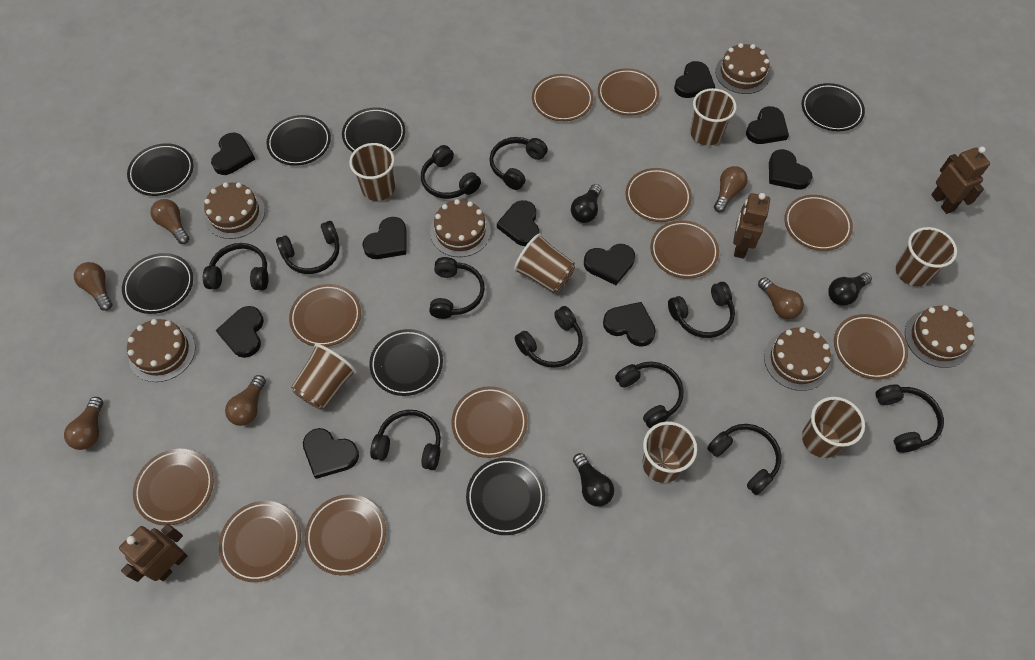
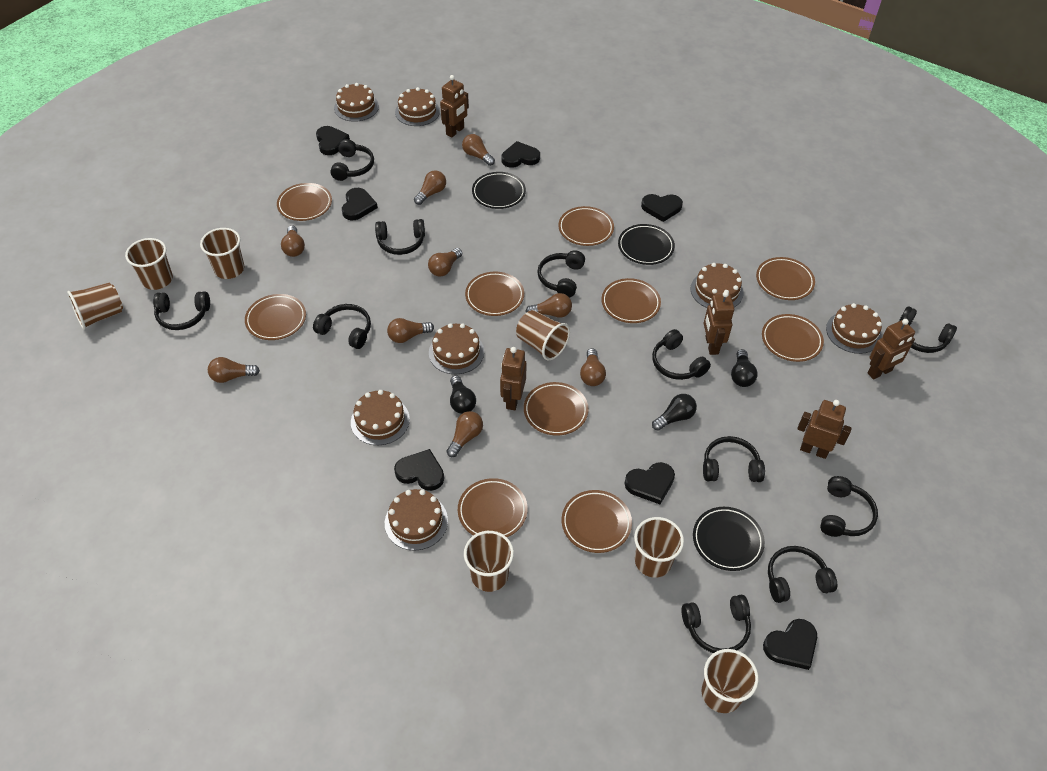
black heart: 10 -> 7
black plate: 7 -> 3
brown cake: 6 -> 7
brown light bulb: 6 -> 9
brown plate: 11 -> 10
brown robot: 3 -> 5

